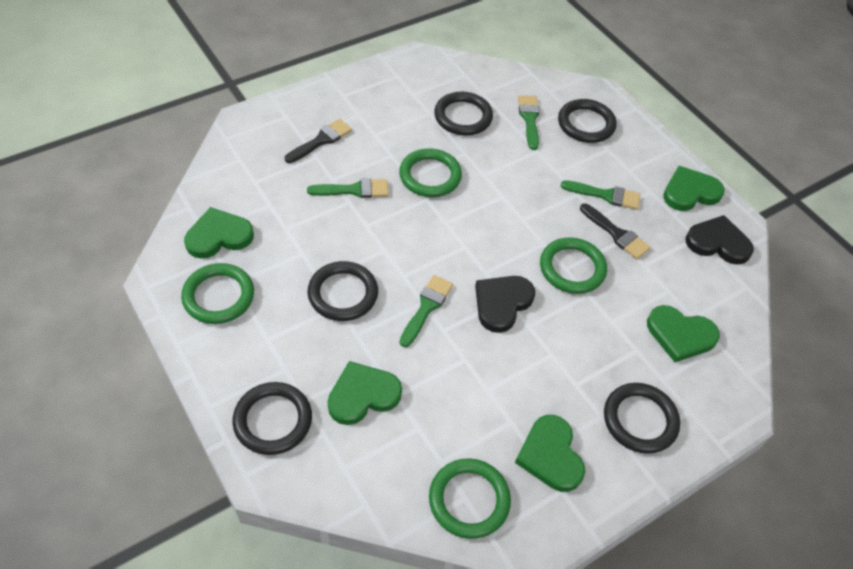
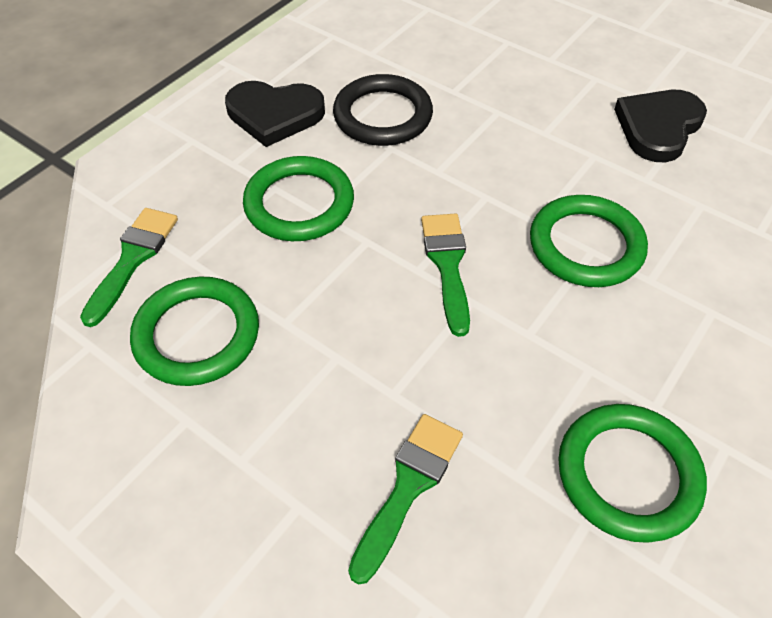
black brush: 2 -> 0
black ring: 5 -> 1
green brush: 4 -> 3
green heart: 5 -> 0

